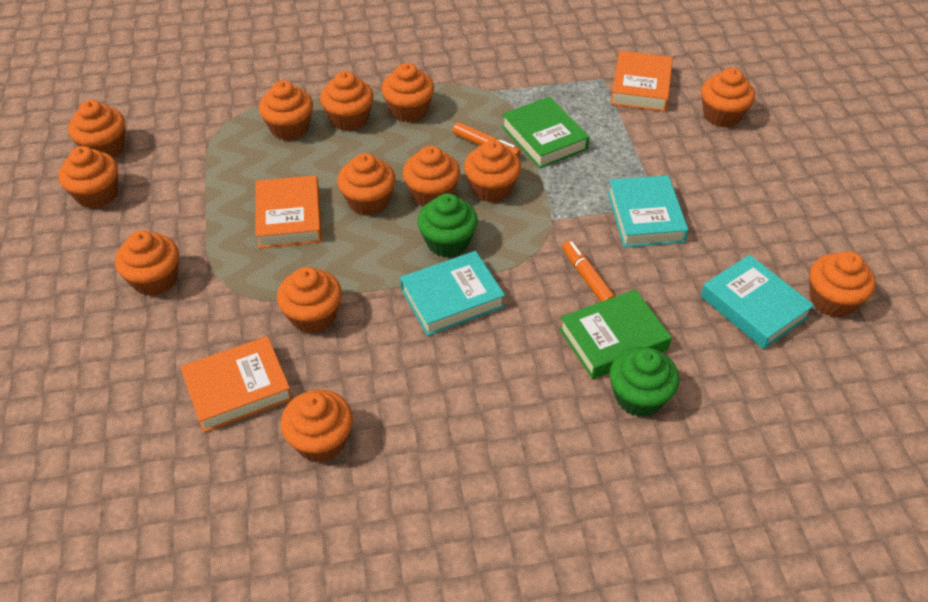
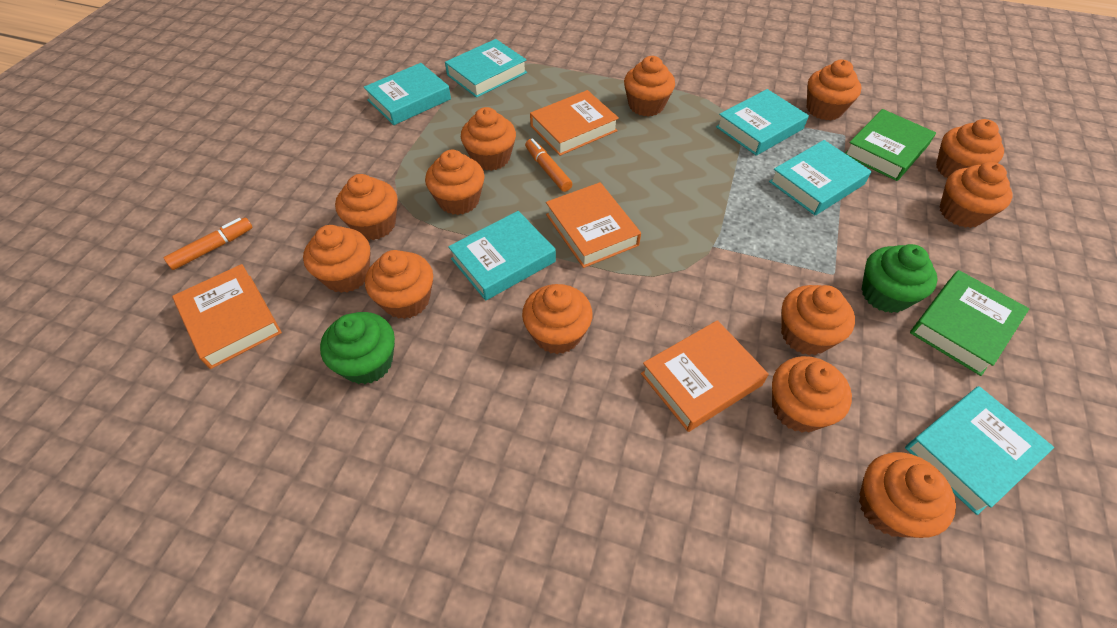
orange book: 3 -> 4
turquoise book: 3 -> 6

